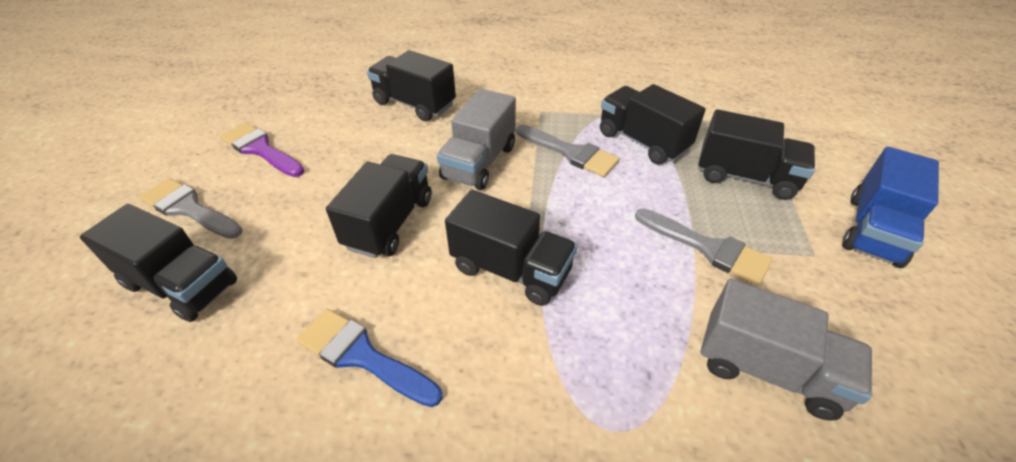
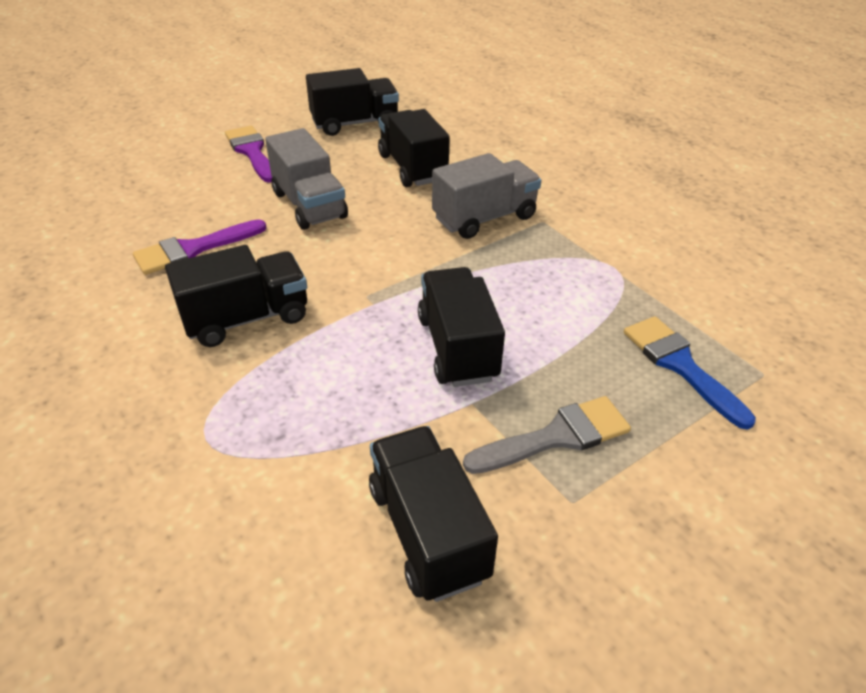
black truck: 6 -> 5
blue truck: 1 -> 0
grey brush: 3 -> 1
purple brush: 1 -> 2

